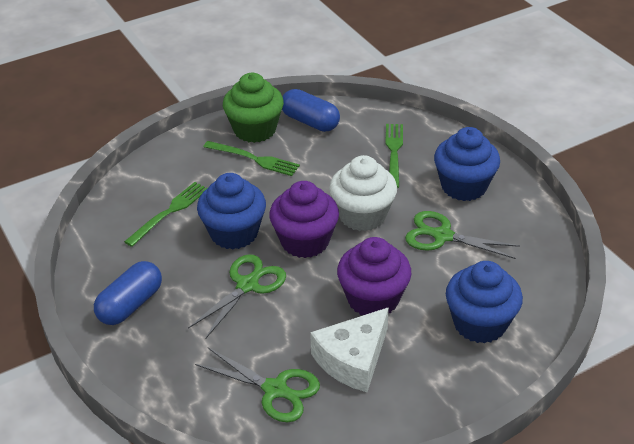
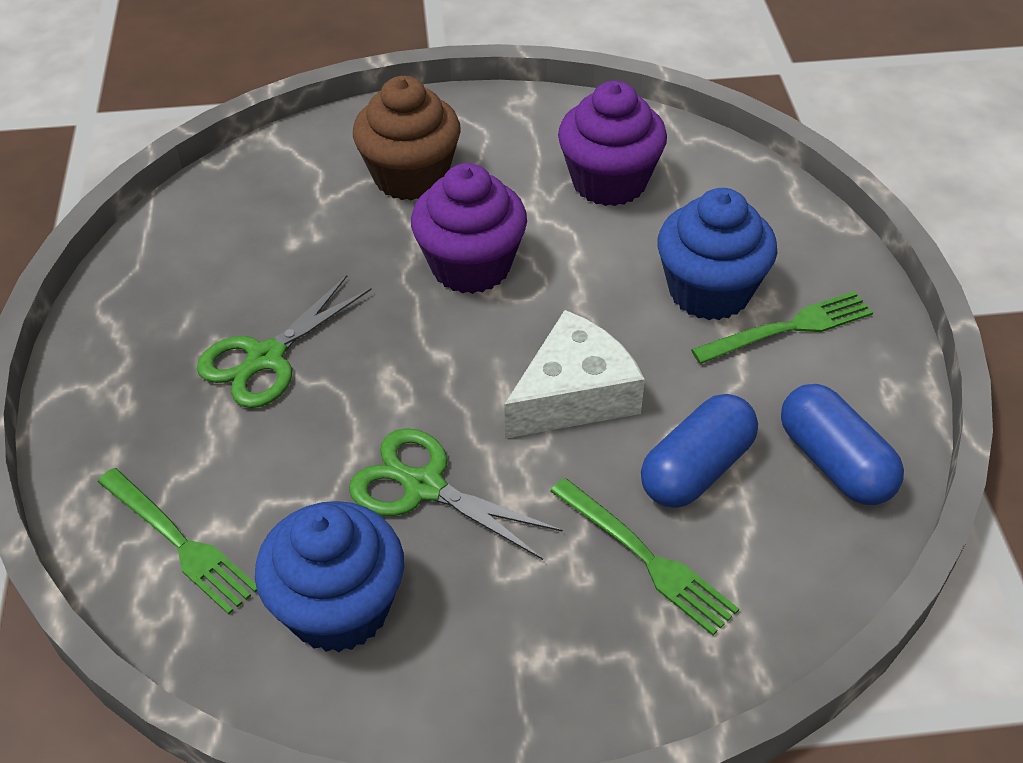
blue cupcake: 3 -> 2
brown cupcake: 0 -> 1
green cupcake: 1 -> 0
green scissors: 3 -> 2
white cupcake: 1 -> 0

